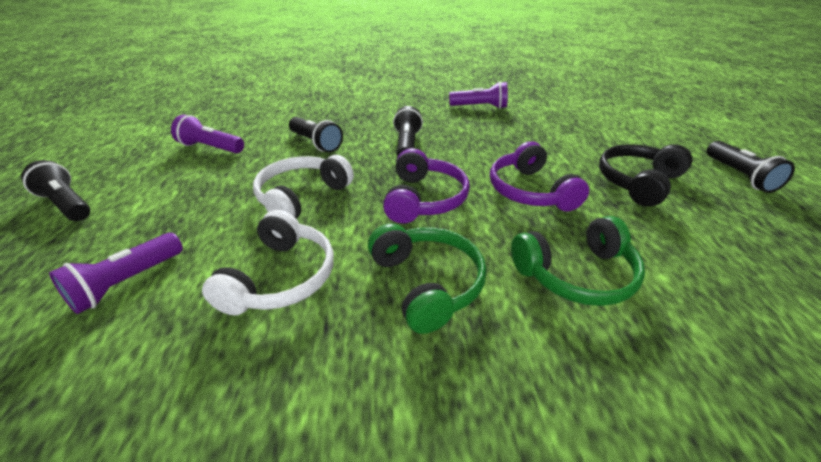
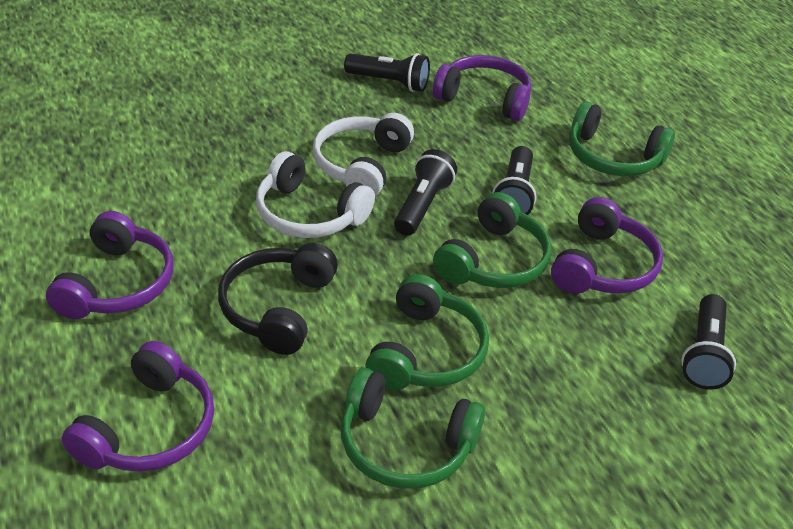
green headphones: 2 -> 4
purple flashlight: 3 -> 0
purple headphones: 2 -> 4

